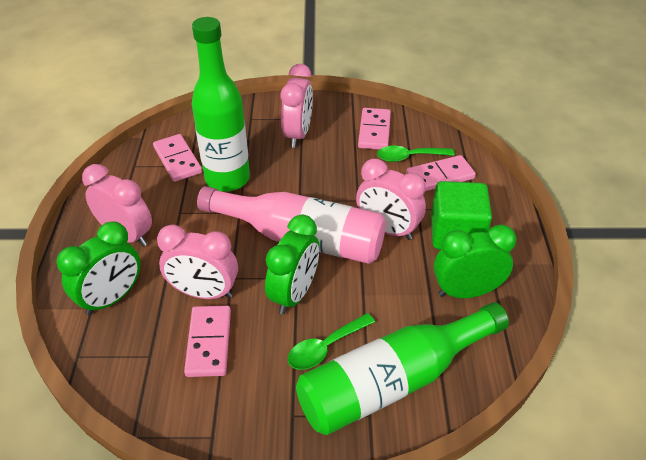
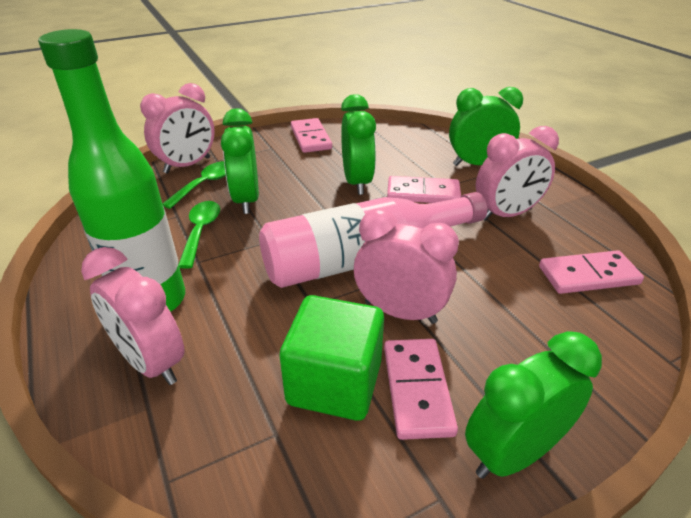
green bottle: 2 -> 1
green clock: 3 -> 4

